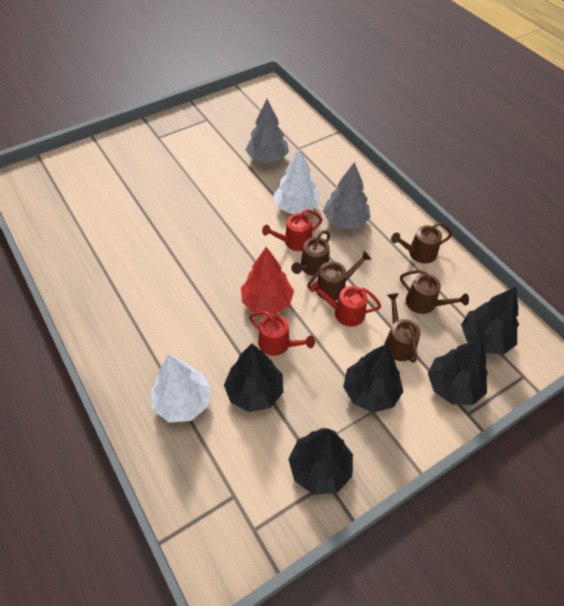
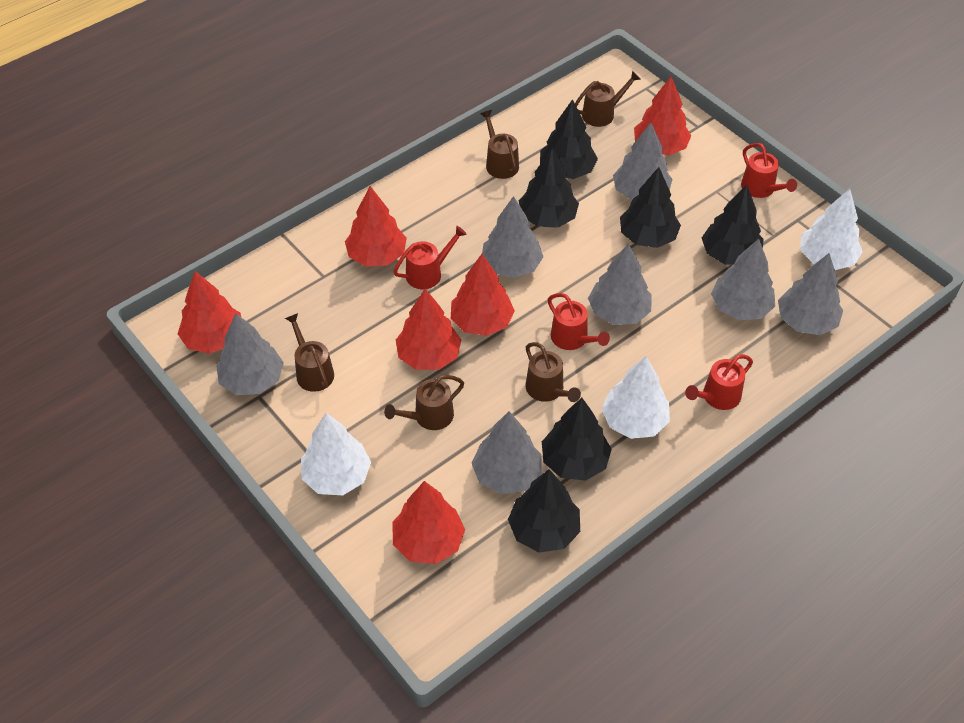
black tree: 5 -> 6
grey tree: 2 -> 7
red tree: 1 -> 6
red watering can: 3 -> 4
white tree: 2 -> 3

